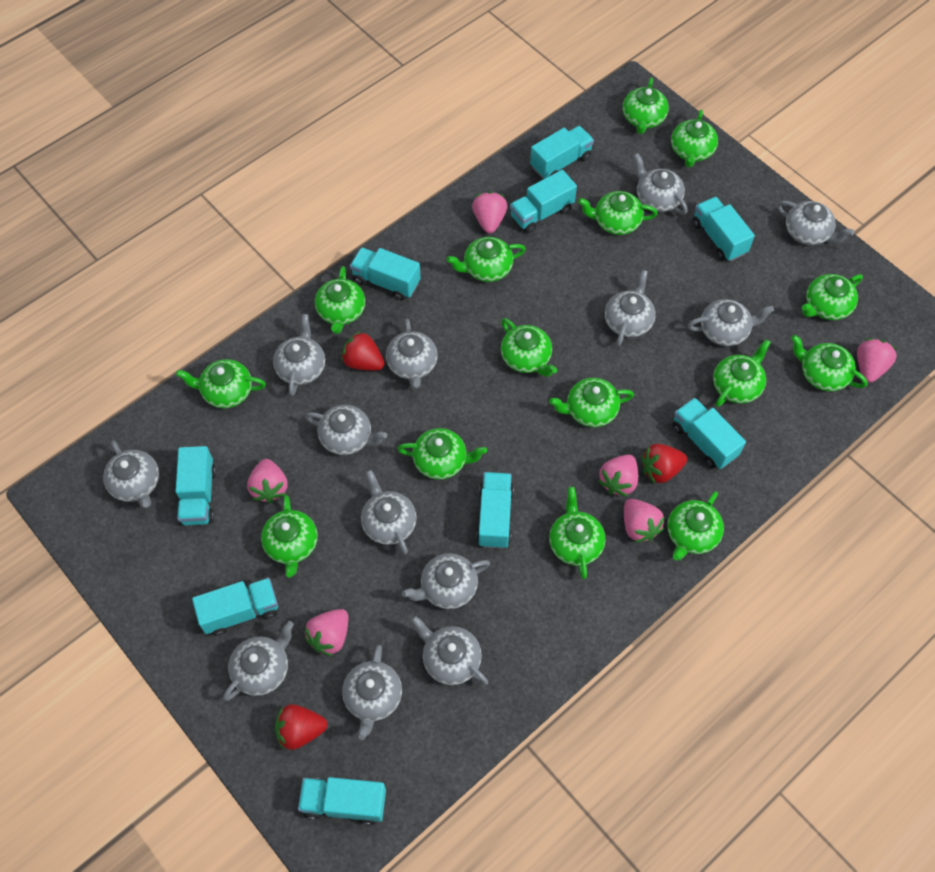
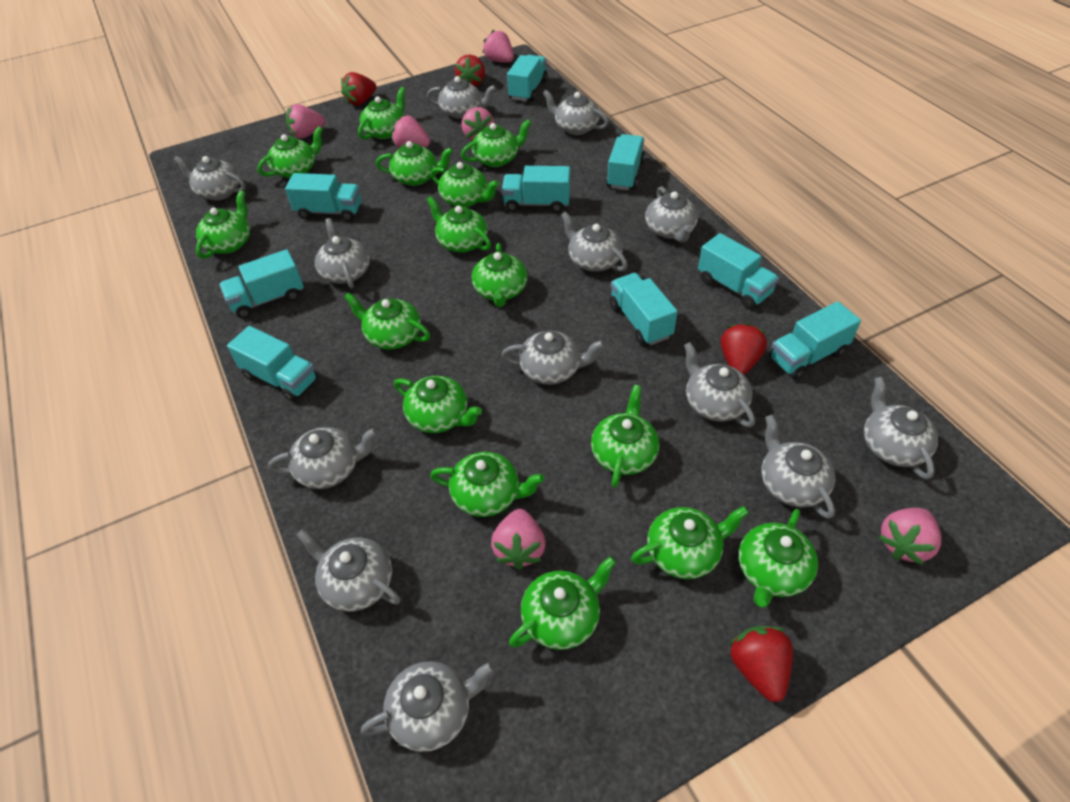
red strawberry: 3 -> 4

